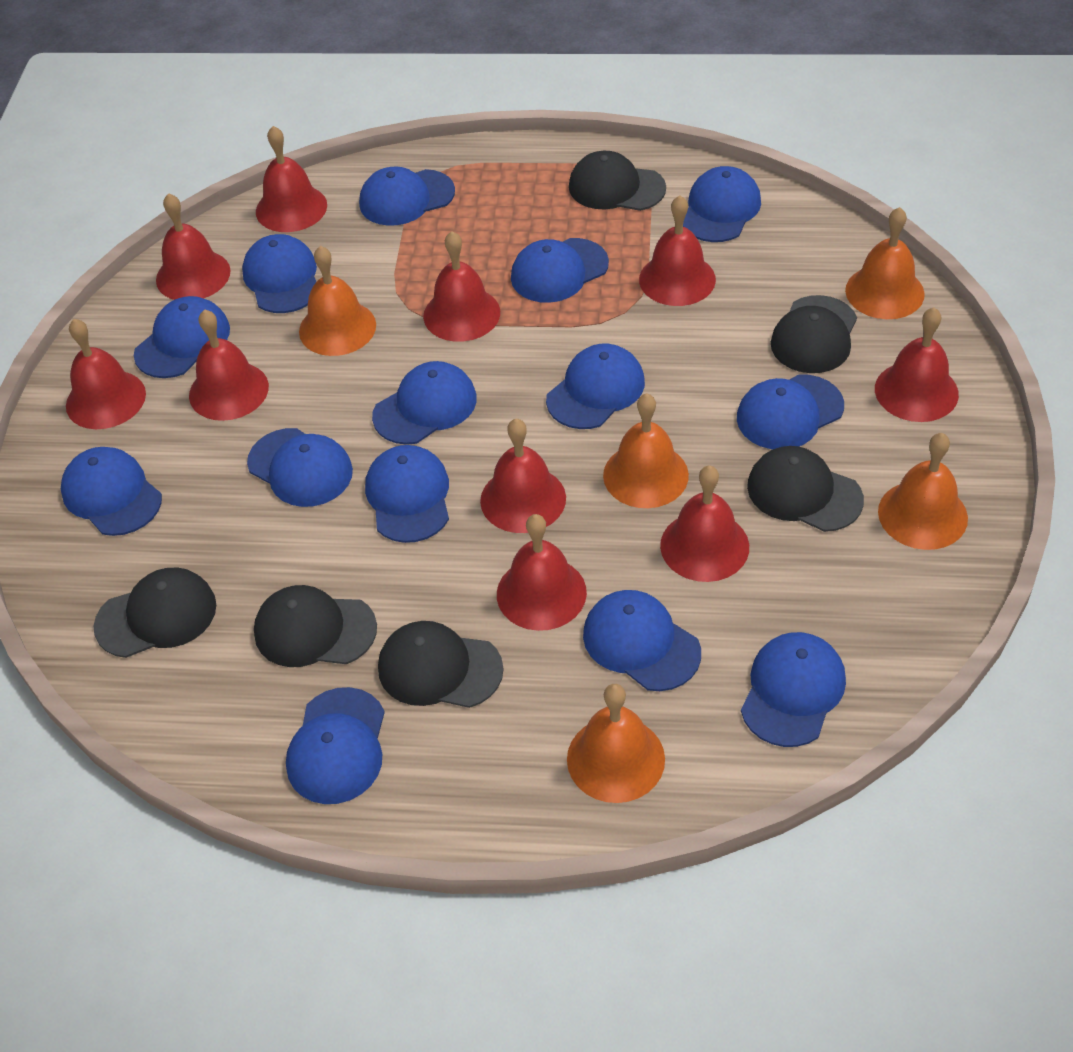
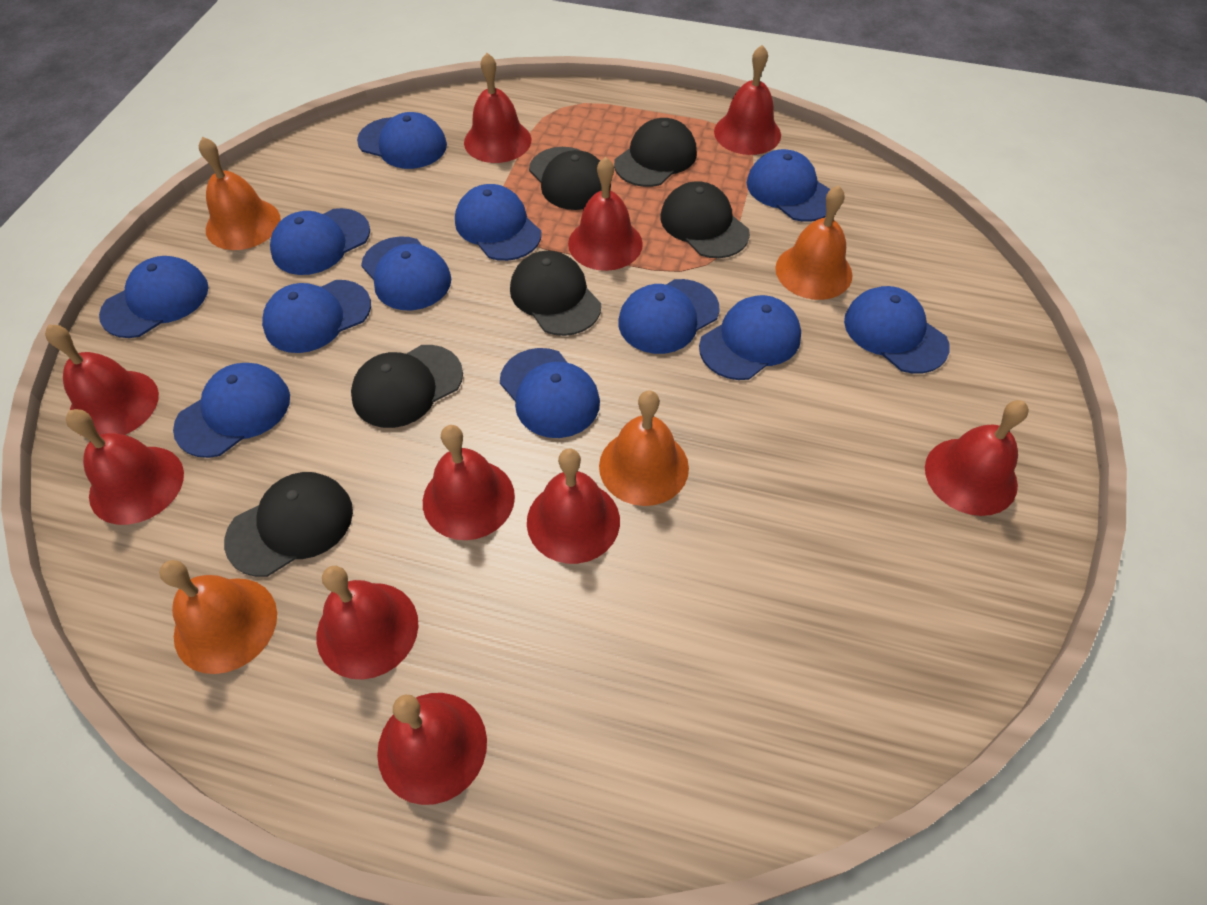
blue cap: 14 -> 12
orange bell: 5 -> 4

